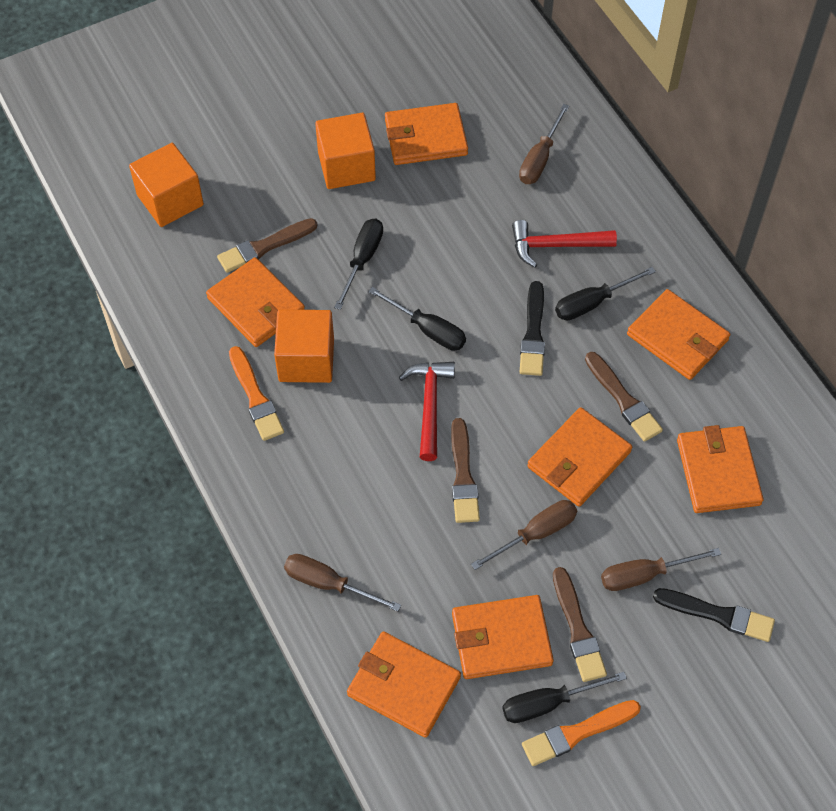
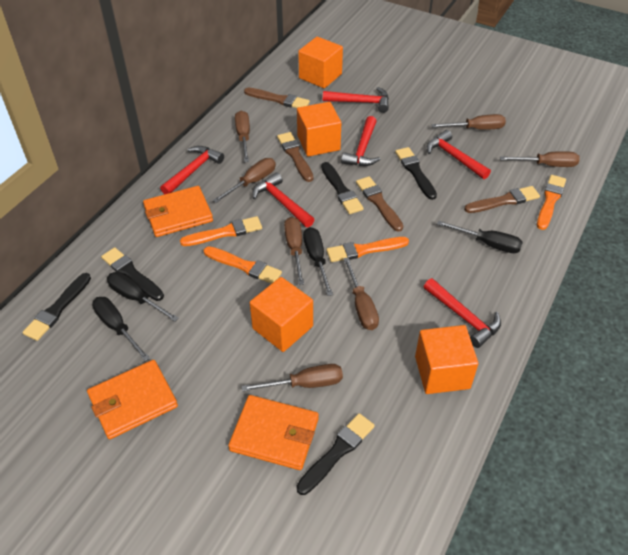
black brush: 2 -> 5
brown screwdriver: 4 -> 7
orange brush: 2 -> 4
orange cube: 3 -> 4
orange wallet: 7 -> 3
red hammer: 2 -> 6

